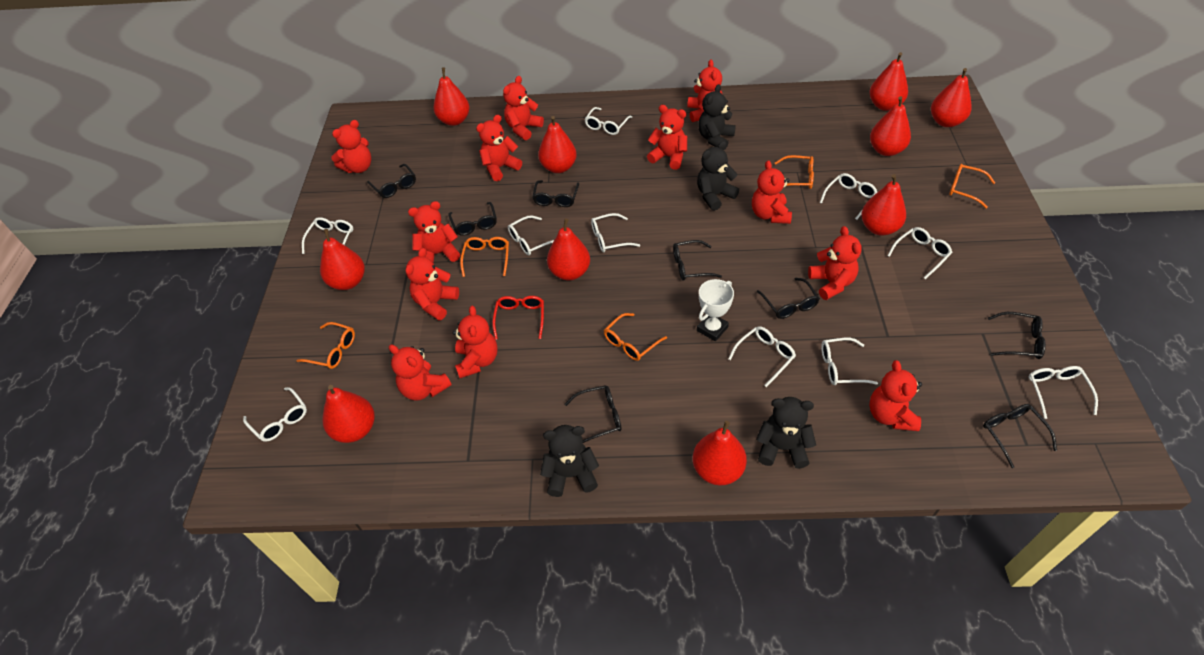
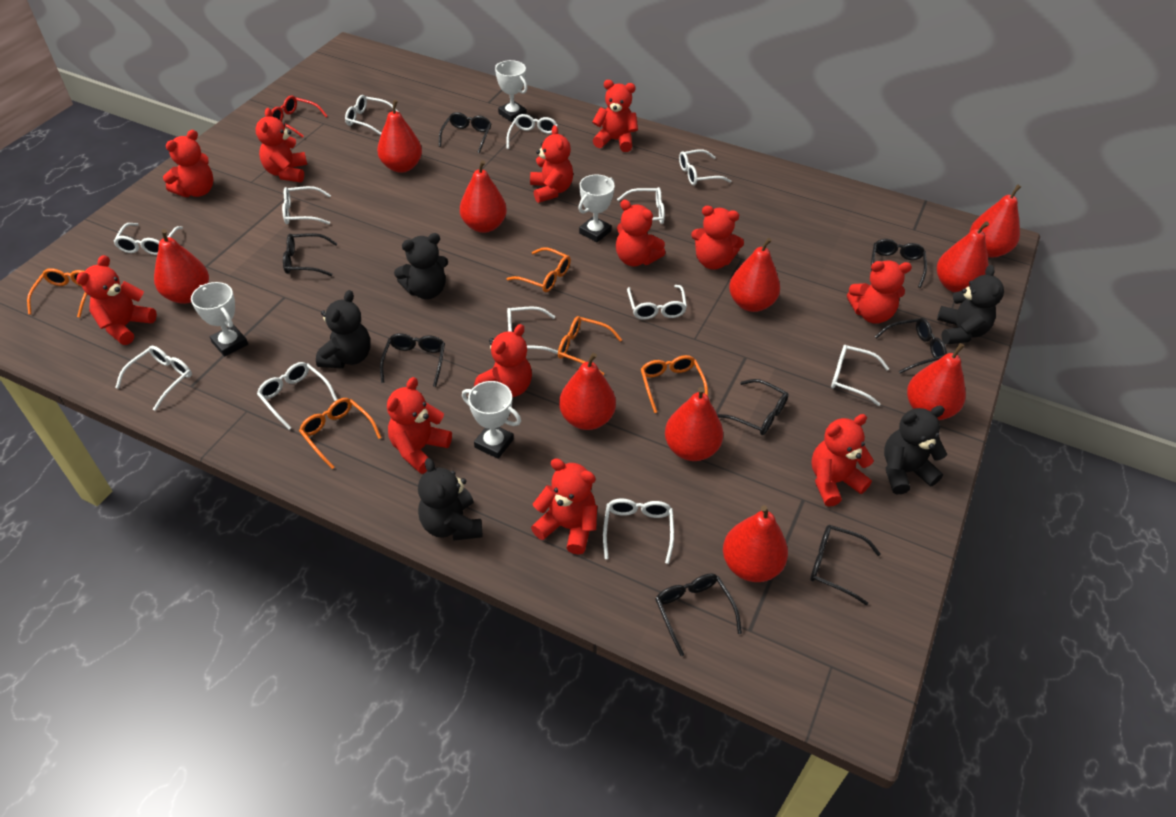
black teddy bear: 4 -> 5
white glasses: 10 -> 12
white trophy: 1 -> 4

